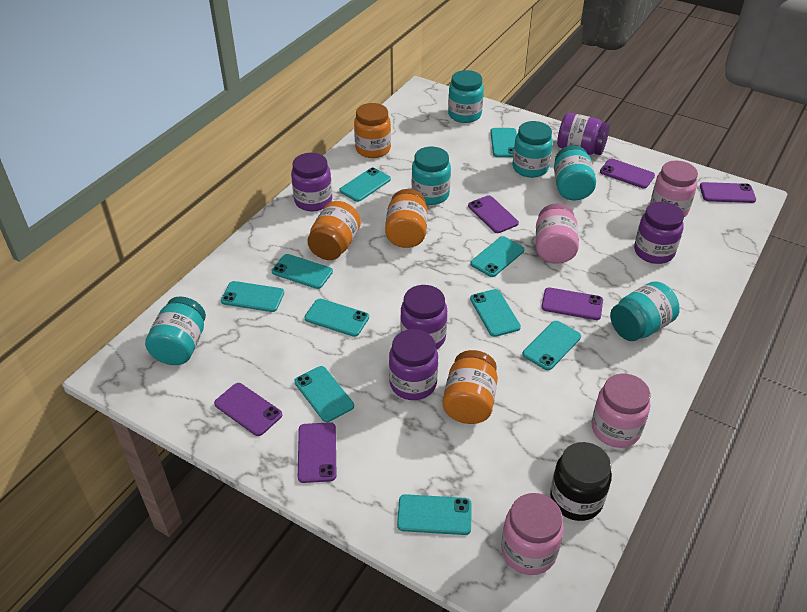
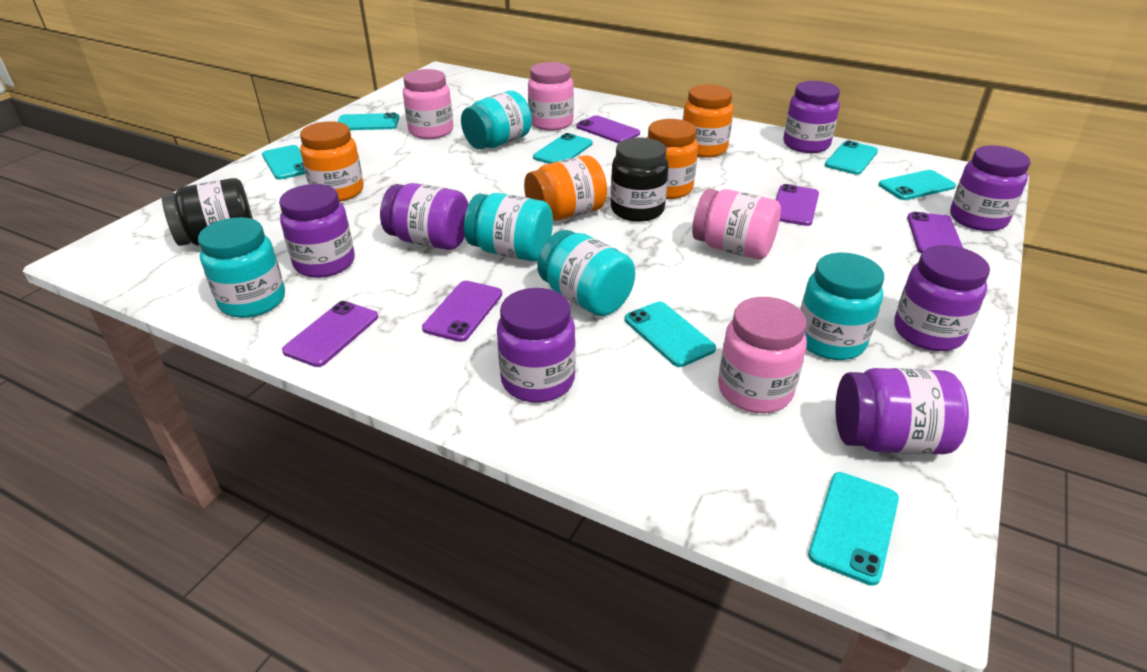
black jar: 1 -> 2
purple jar: 5 -> 7
purple phone: 6 -> 5
turquoise jar: 6 -> 5
turquoise phone: 10 -> 7

